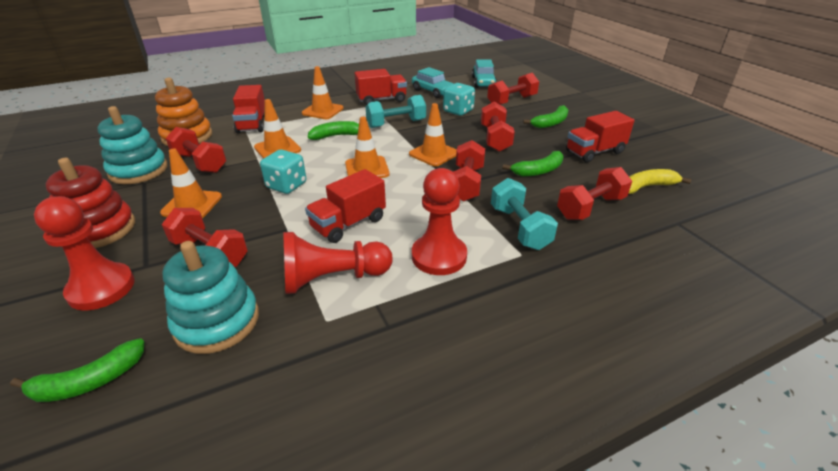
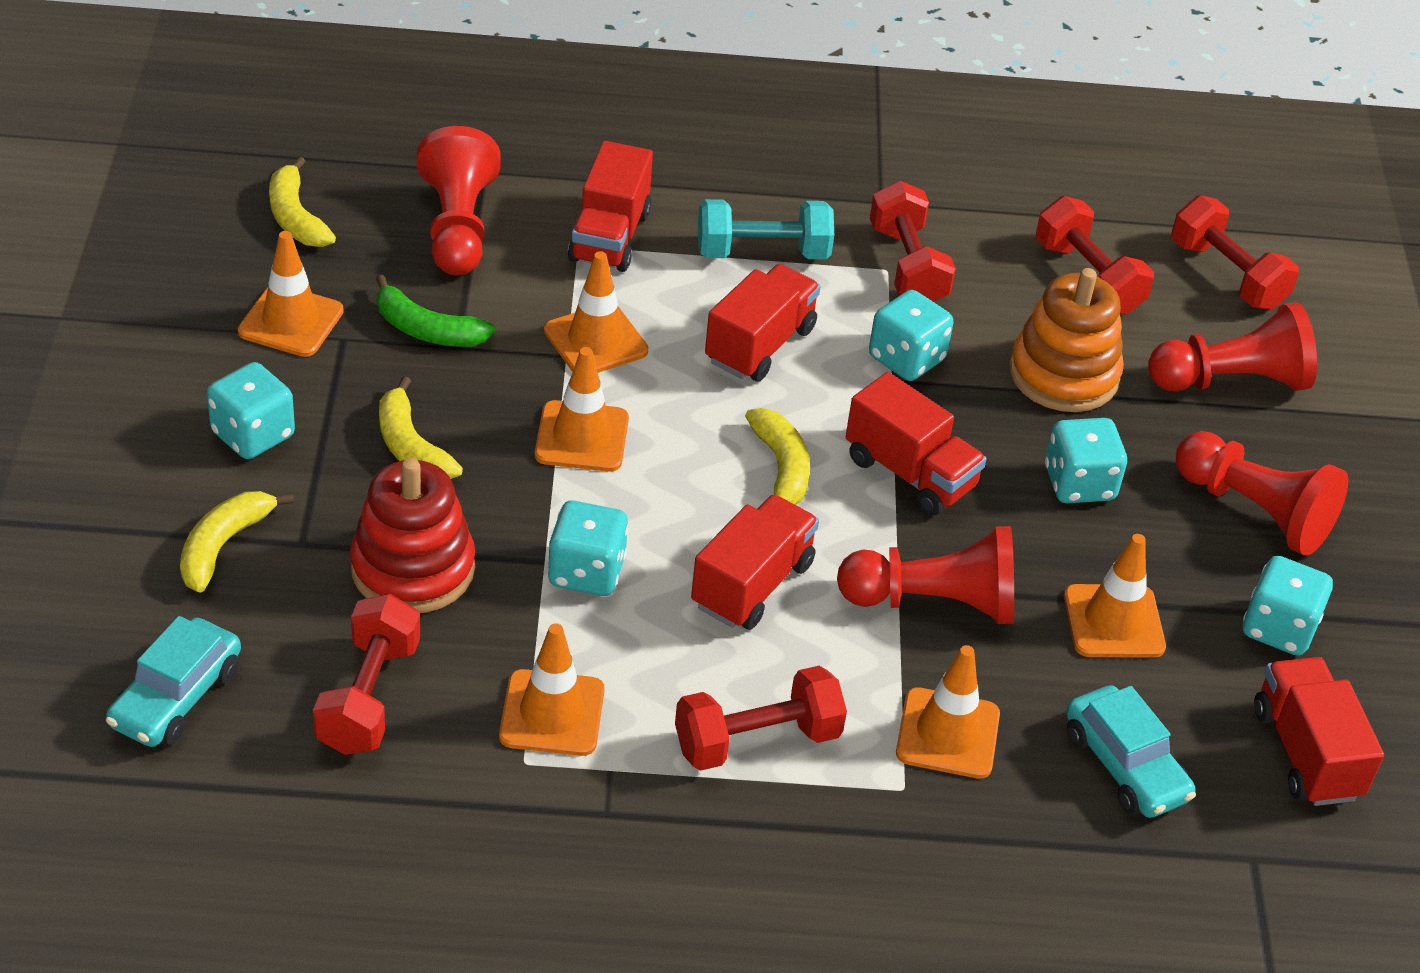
green banana: 4 -> 1
orange traffic cone: 5 -> 6
red dumbbell: 6 -> 5
red pawn: 3 -> 4
red truck: 4 -> 5
turquoise dice: 2 -> 5
turquoise dumbbell: 2 -> 1
turquoise stacking toy: 2 -> 0
yellow banana: 1 -> 4

